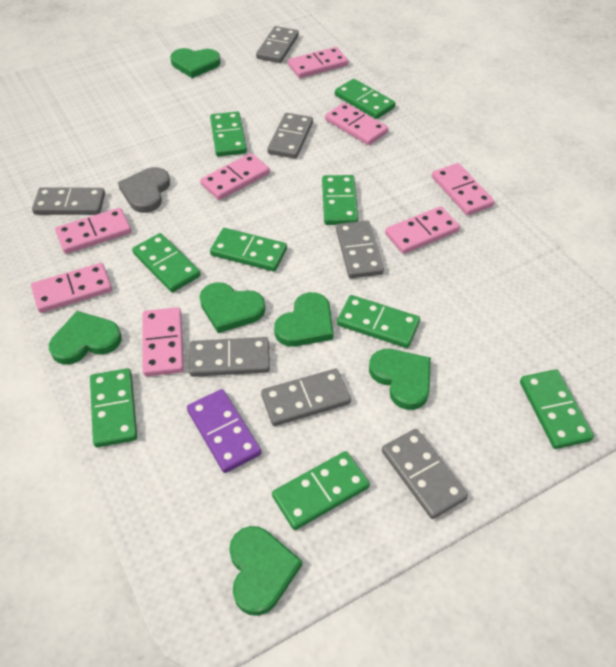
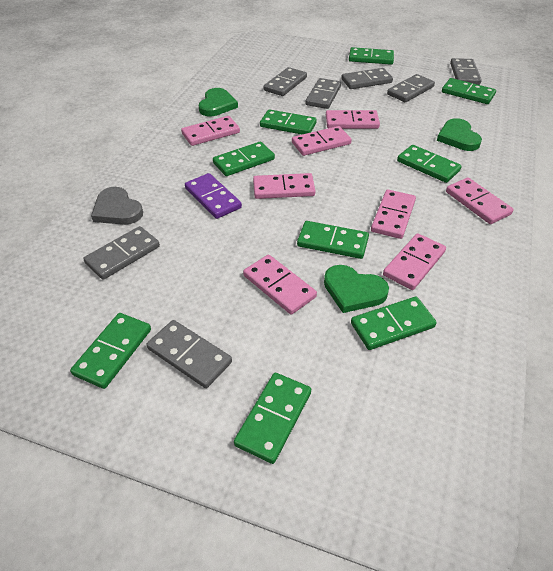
green heart: 6 -> 3

